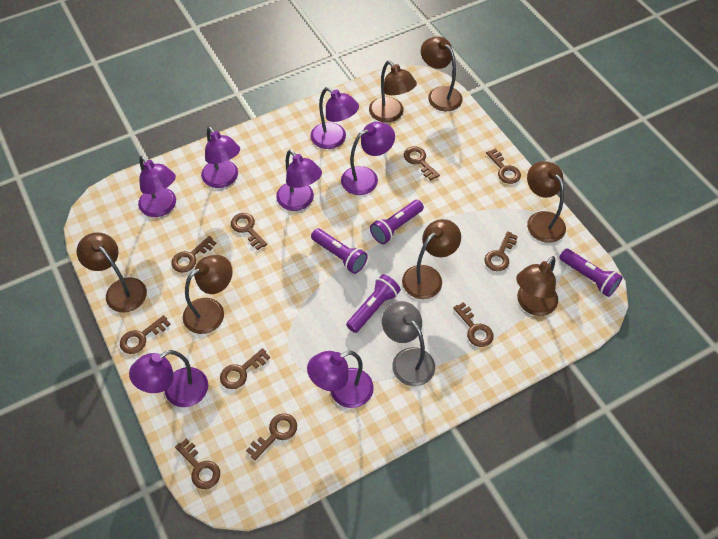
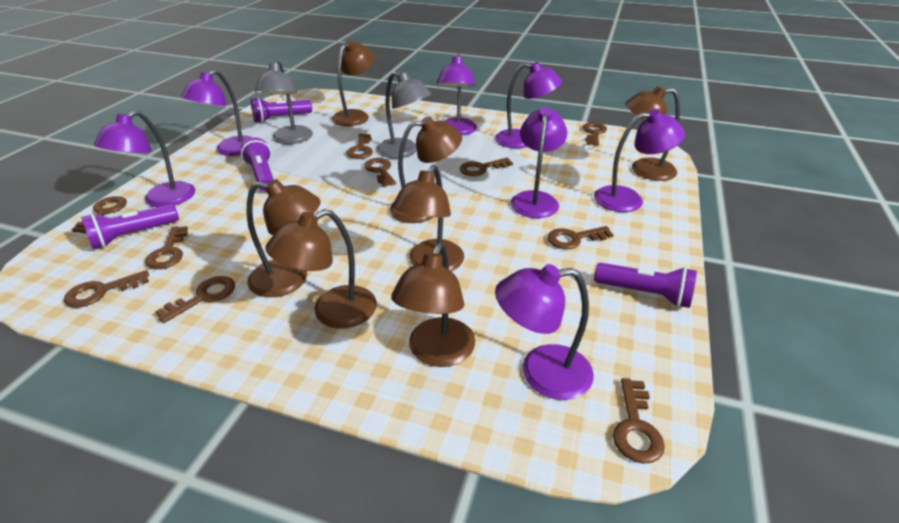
grey lamp: 1 -> 2

